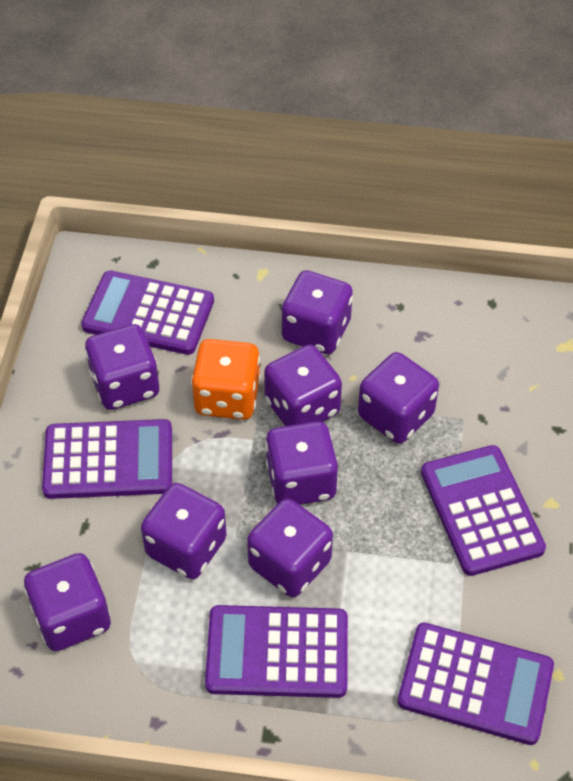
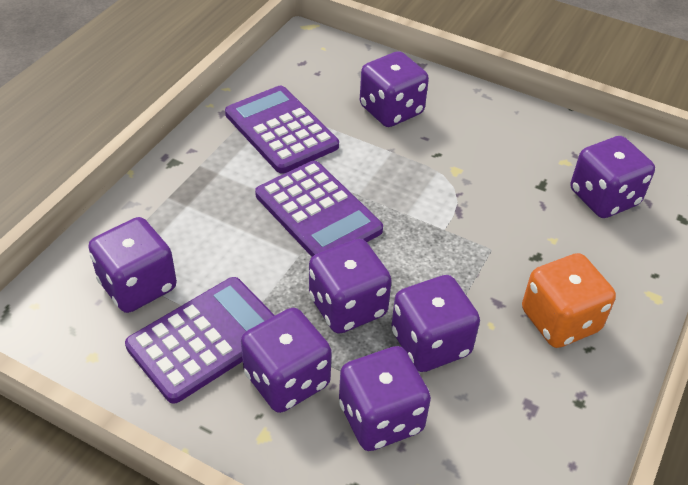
purple calculator: 5 -> 3
purple dice: 8 -> 7

